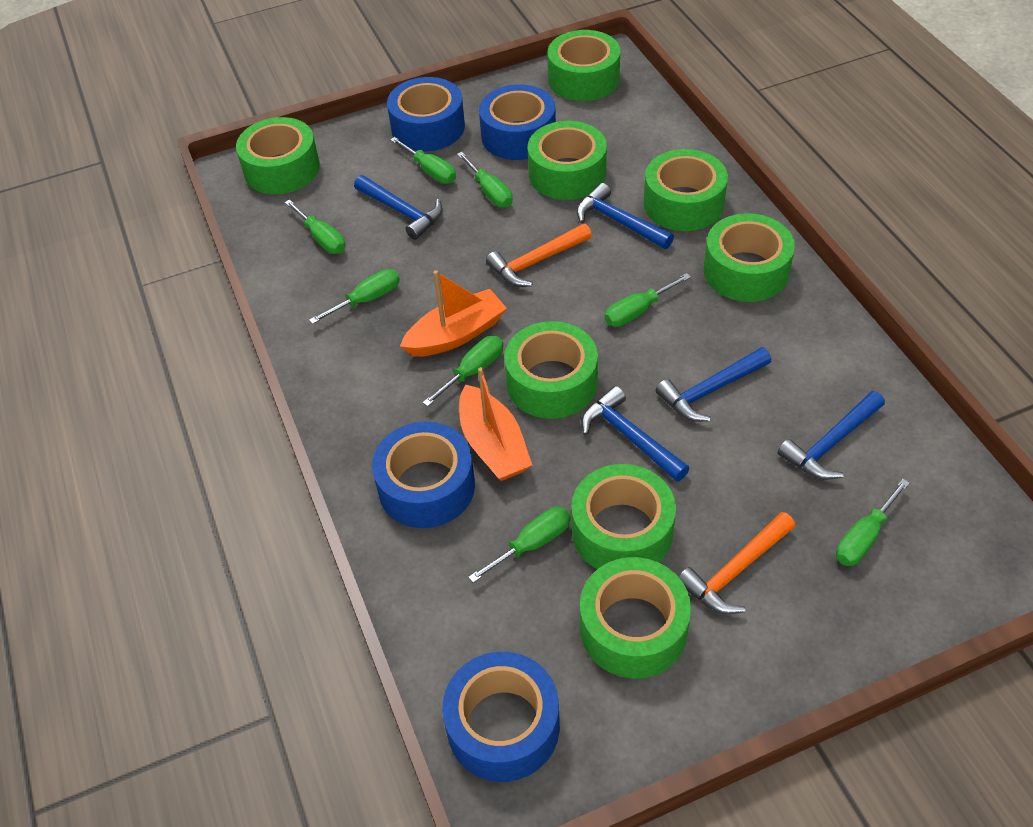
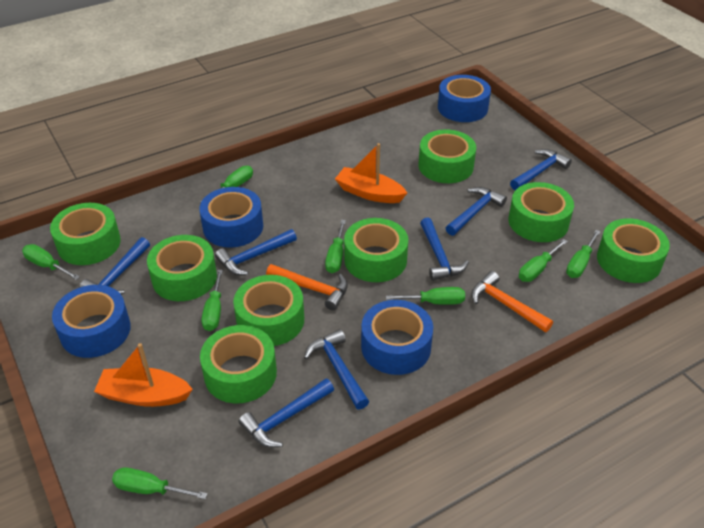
blue hammer: 5 -> 7

